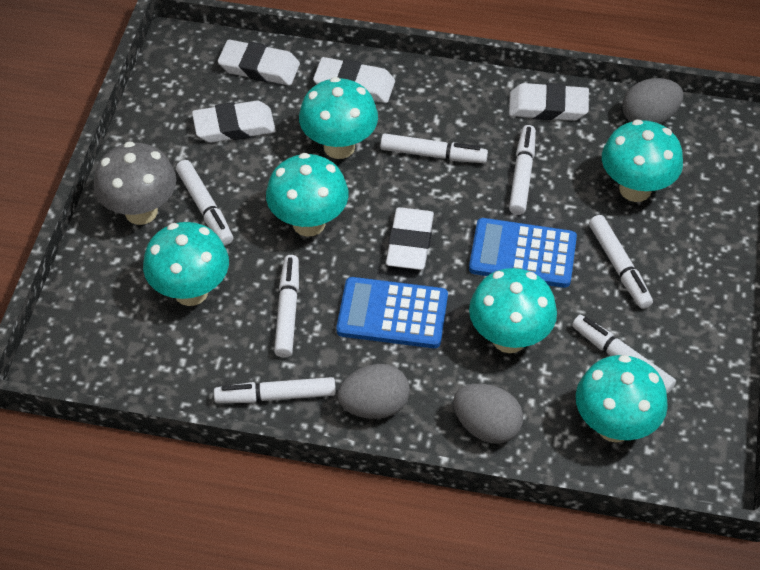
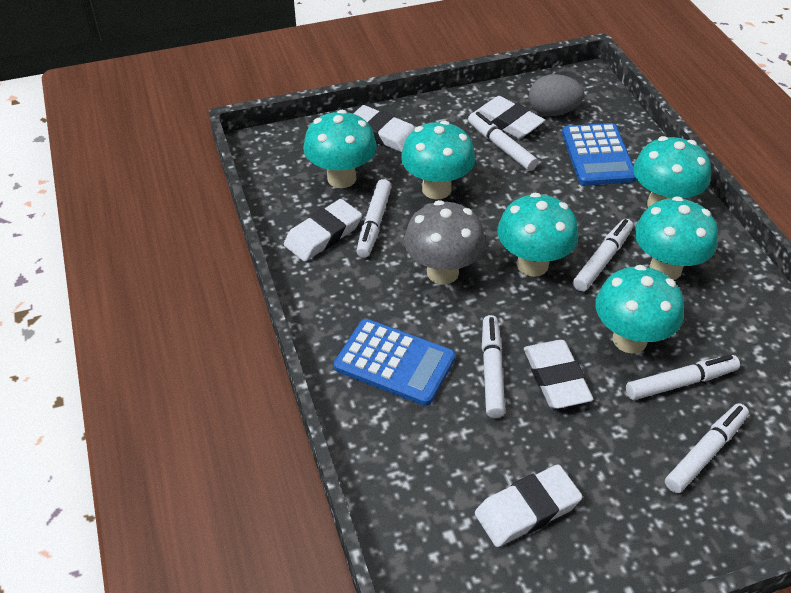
grey egg: 3 -> 1
white marker: 7 -> 6

